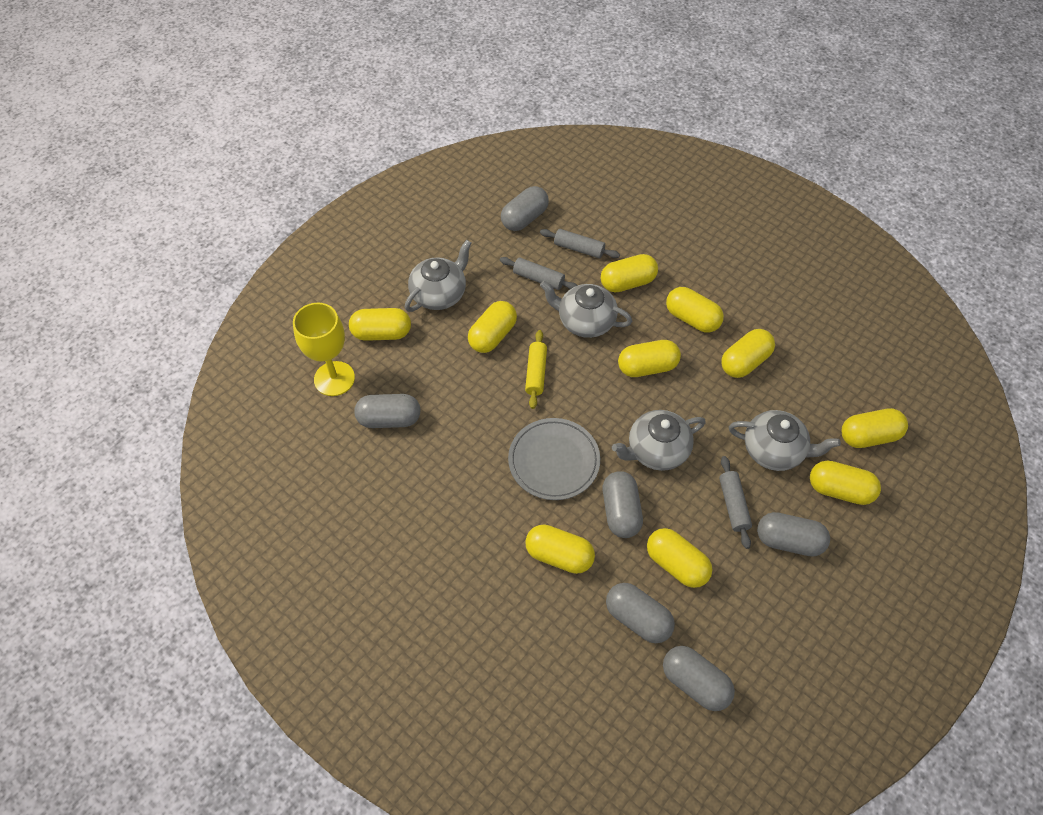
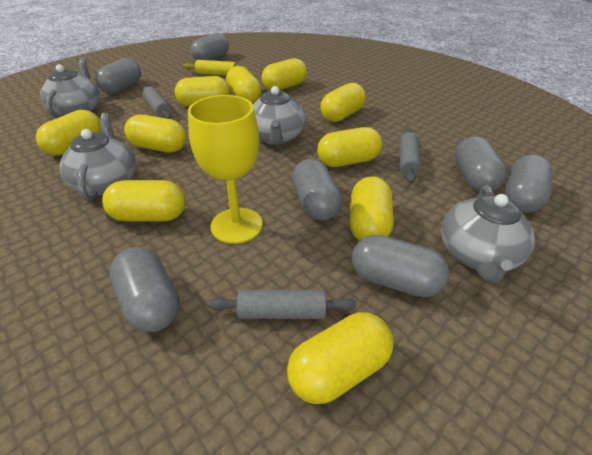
grey capsule: 6 -> 7
grey plate: 1 -> 0

